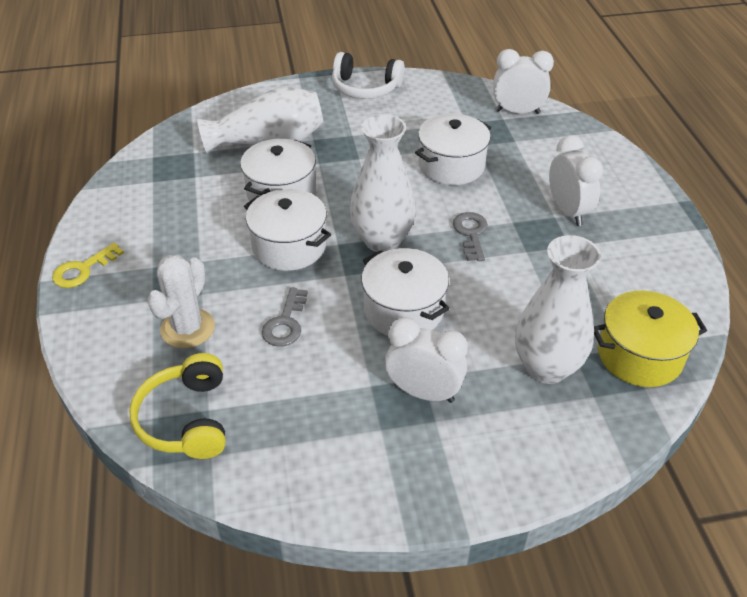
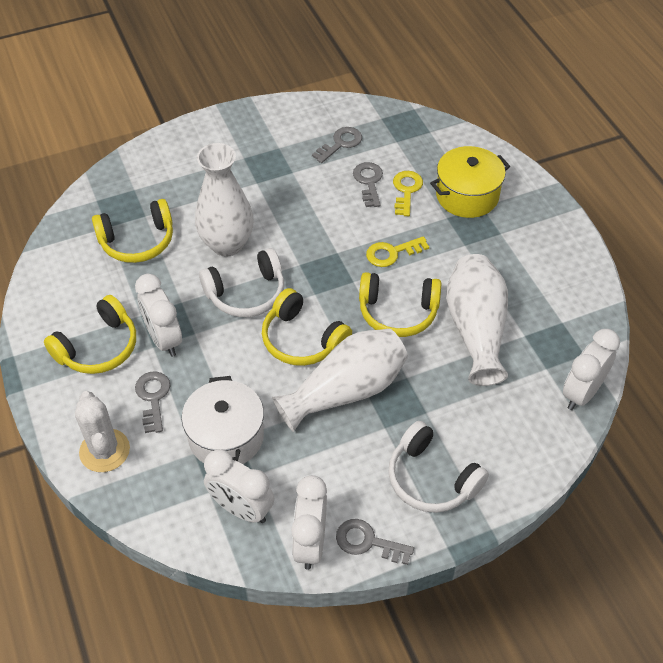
grey key: 2 -> 4
white clock: 3 -> 4
white headphones: 1 -> 2
white pot: 4 -> 1
yellow headphones: 1 -> 4
yellow key: 1 -> 2

